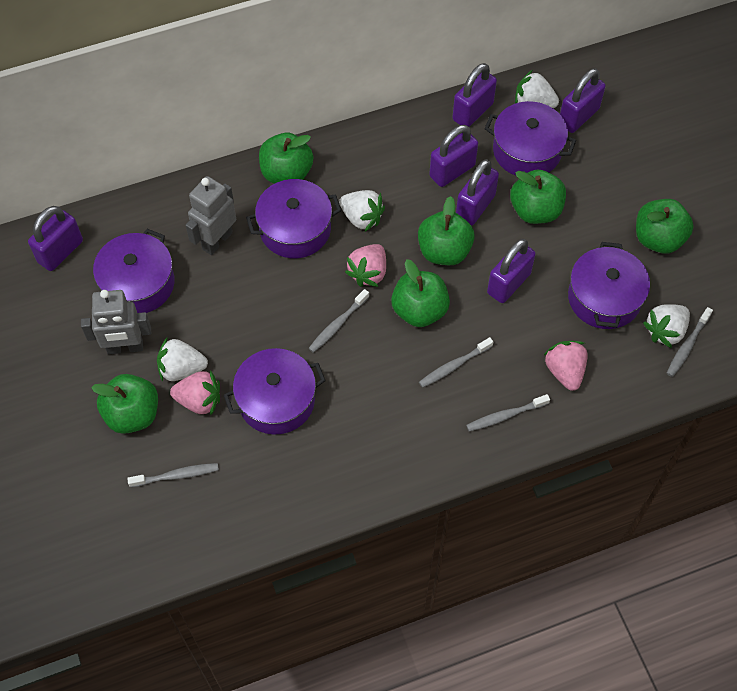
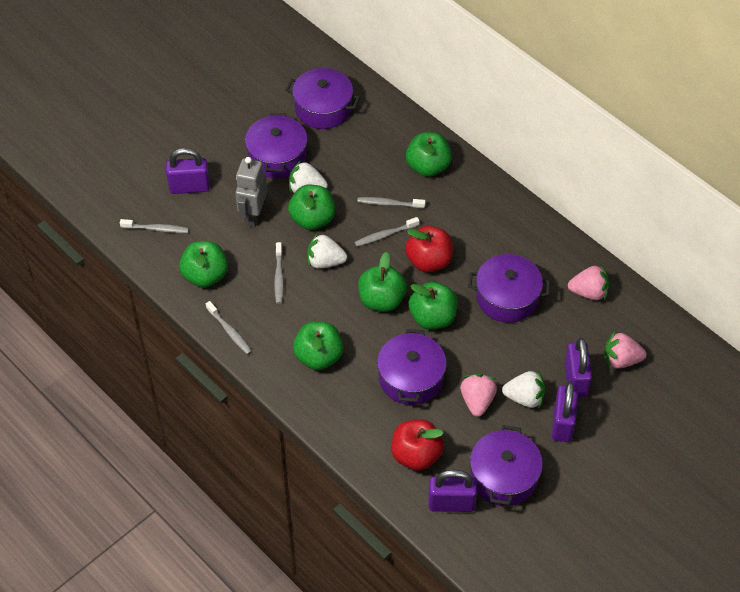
grey robot: 2 -> 1
purple padlock: 6 -> 4
red apple: 0 -> 2
white strawberry: 4 -> 3

